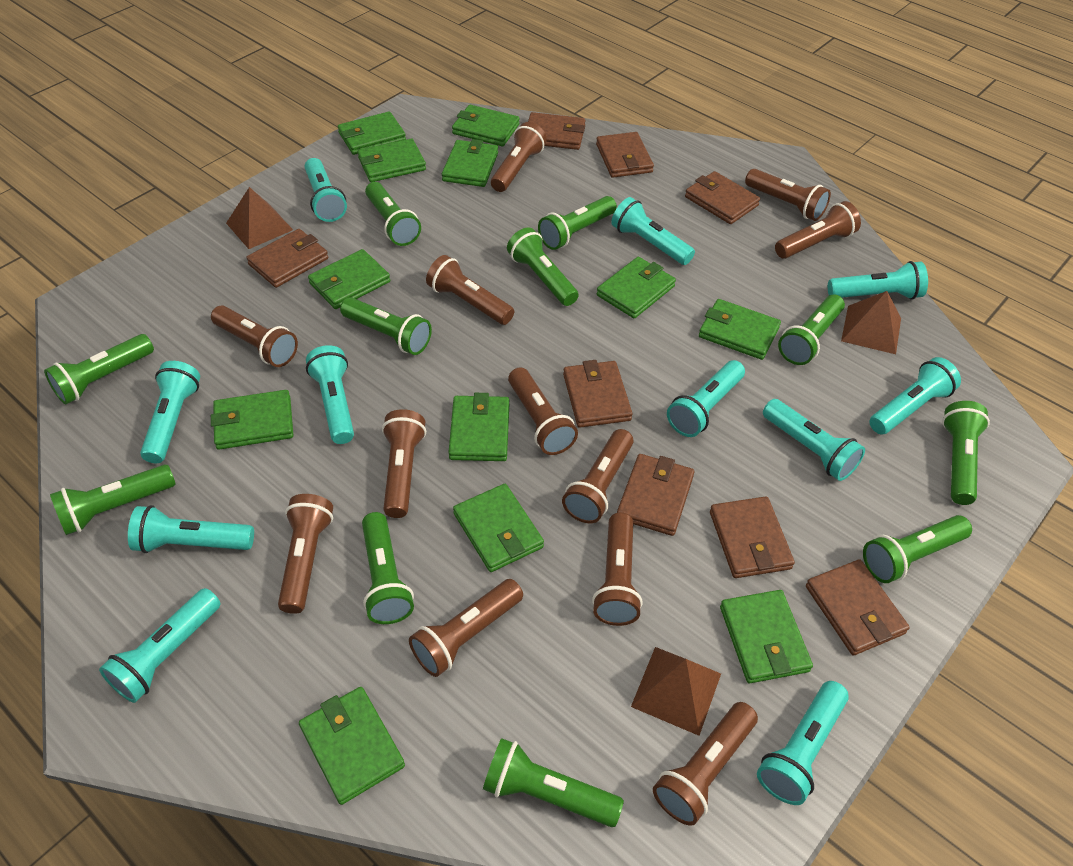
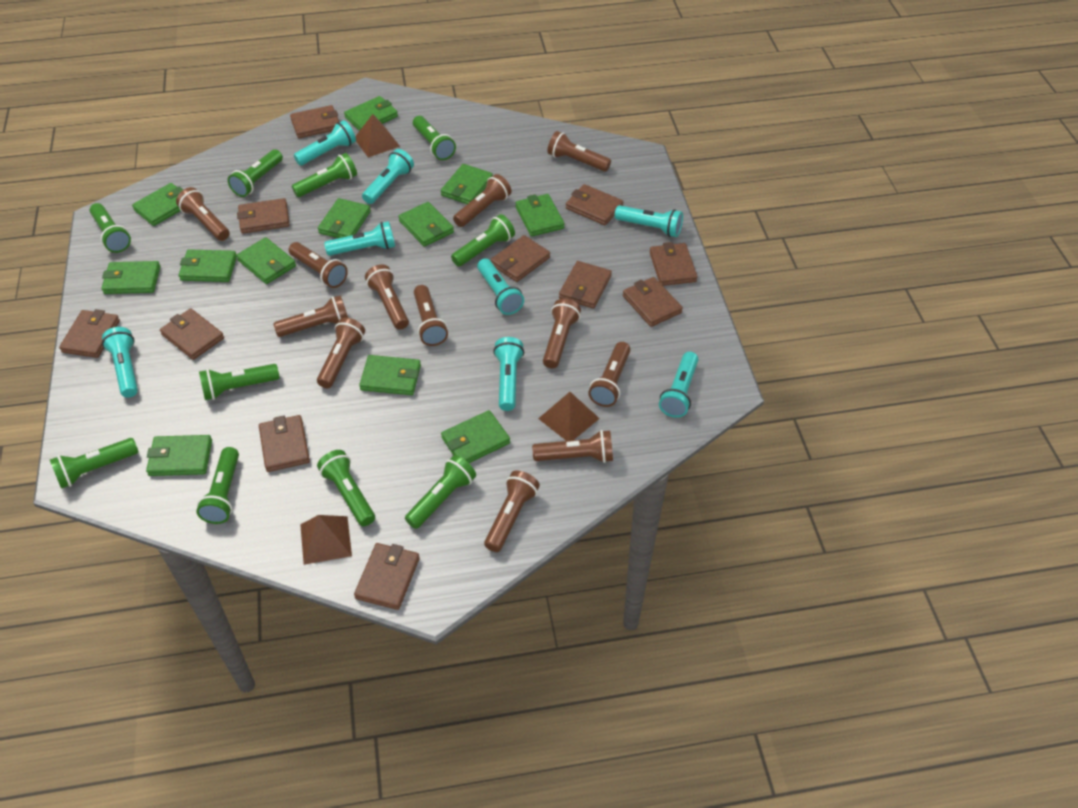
brown wallet: 8 -> 11
green flashlight: 11 -> 10
turquoise flashlight: 11 -> 8

